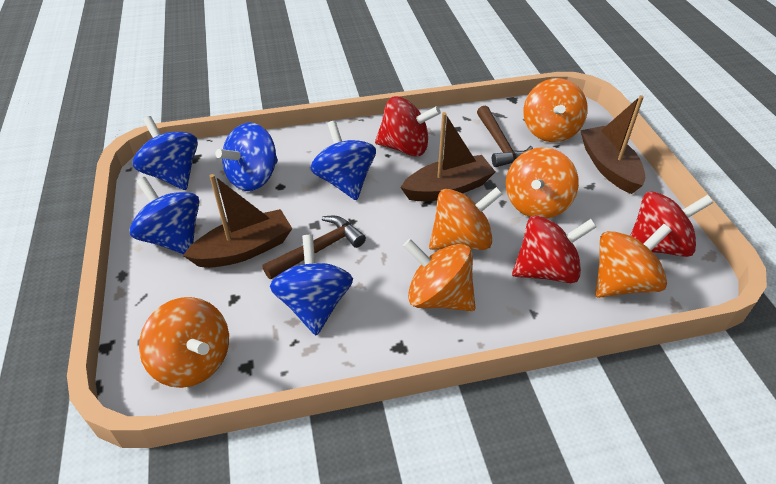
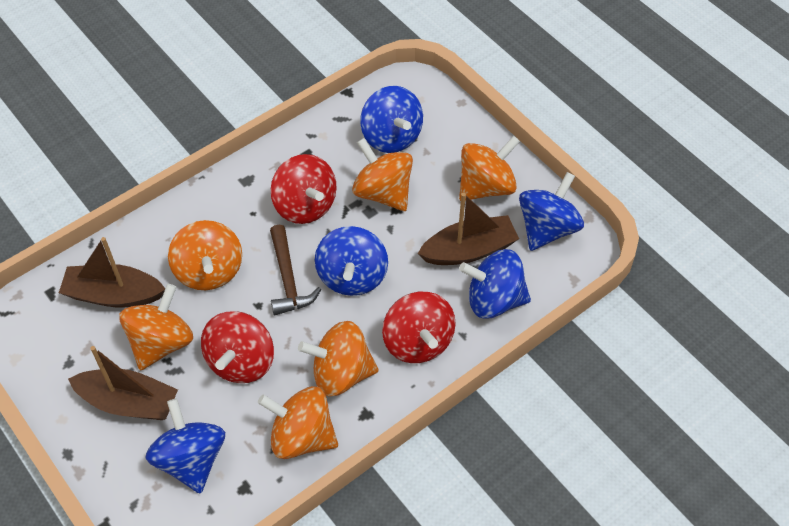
brown hammer: 2 -> 1

